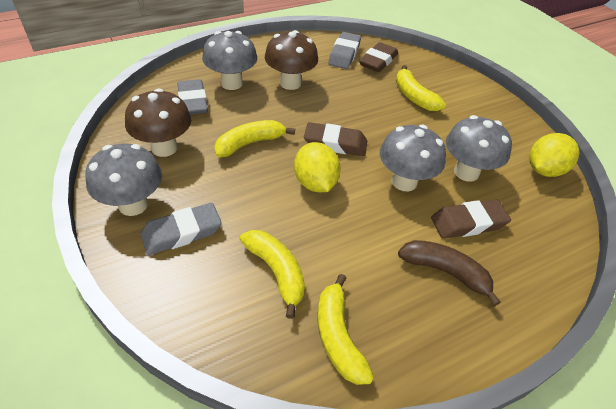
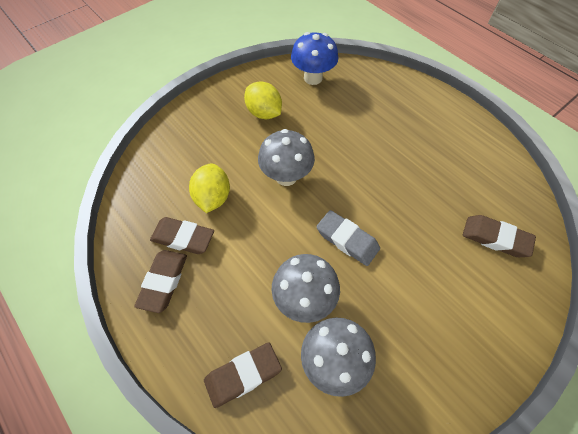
blue mushroom: 0 -> 1
brown banana: 1 -> 0
brown eraser: 3 -> 4
brown mushroom: 2 -> 0
grey eraser: 3 -> 1
grey mushroom: 4 -> 3
yellow banana: 4 -> 0

